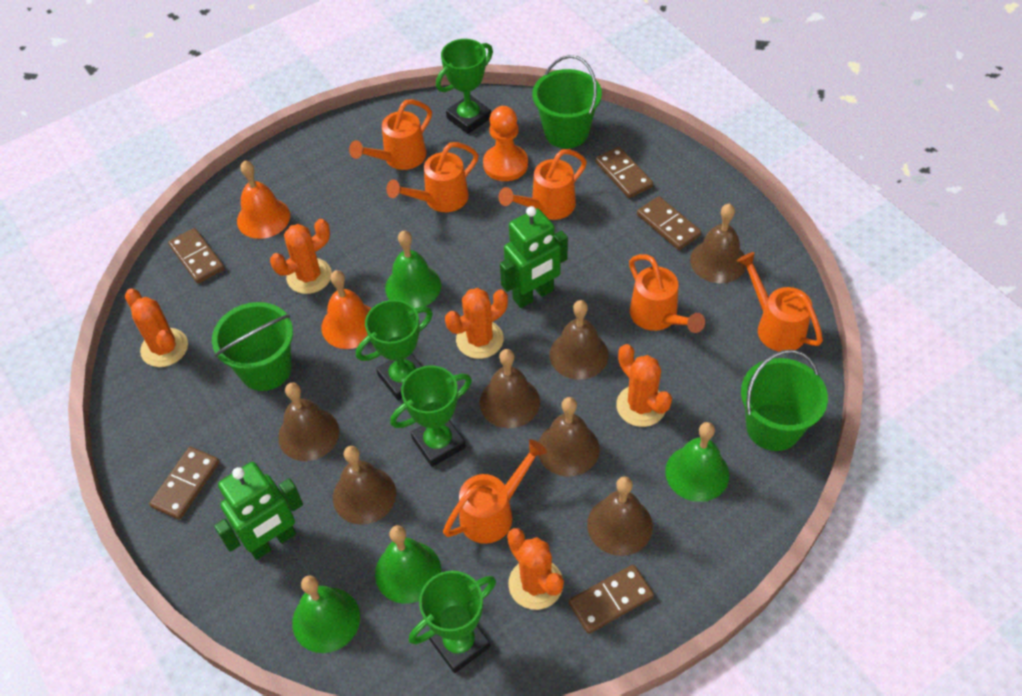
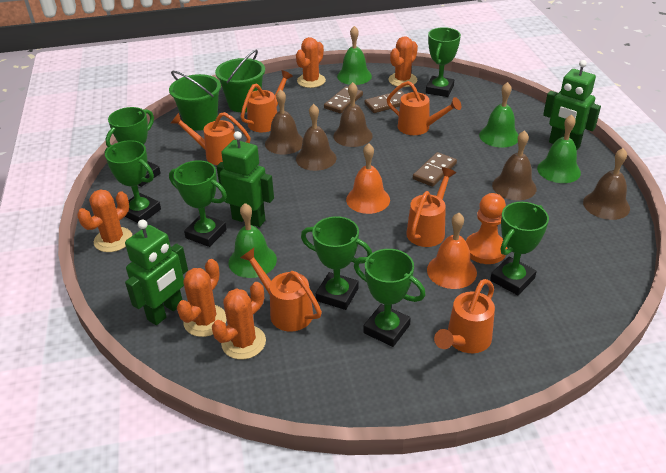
brown bell: 7 -> 5
brown domino: 5 -> 3
green bucket: 3 -> 2
green robot: 2 -> 3
green trophy: 4 -> 7

